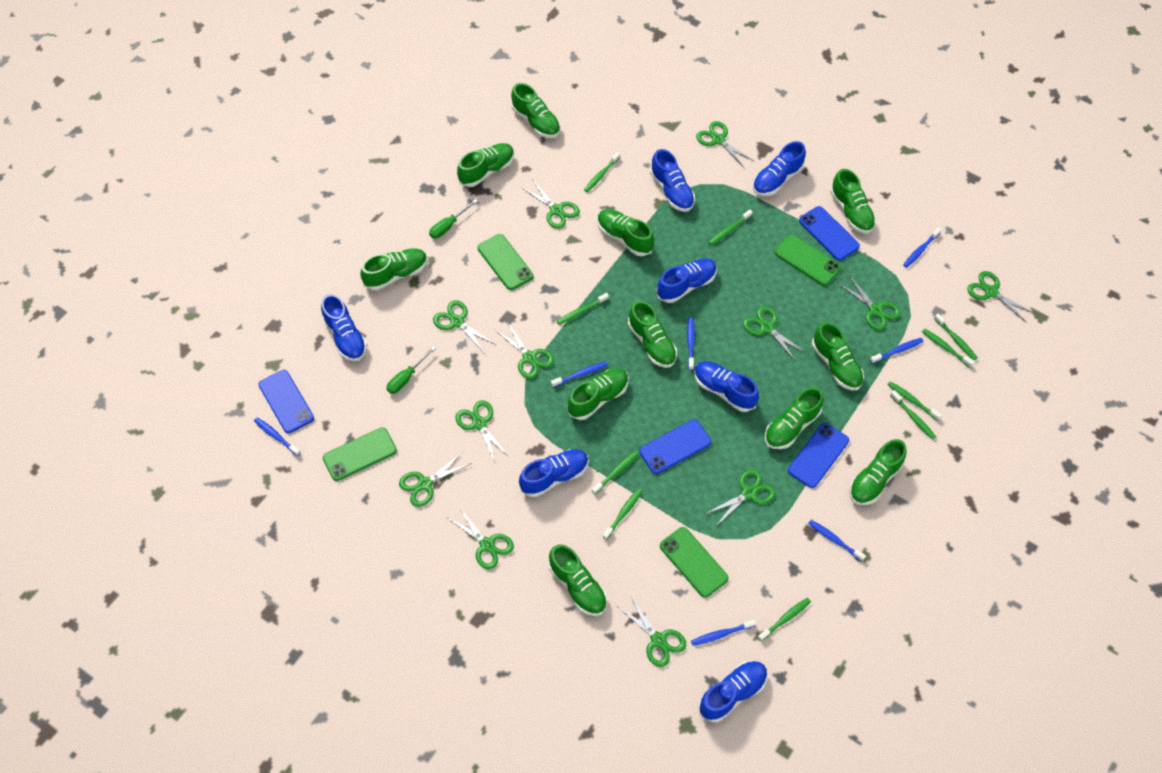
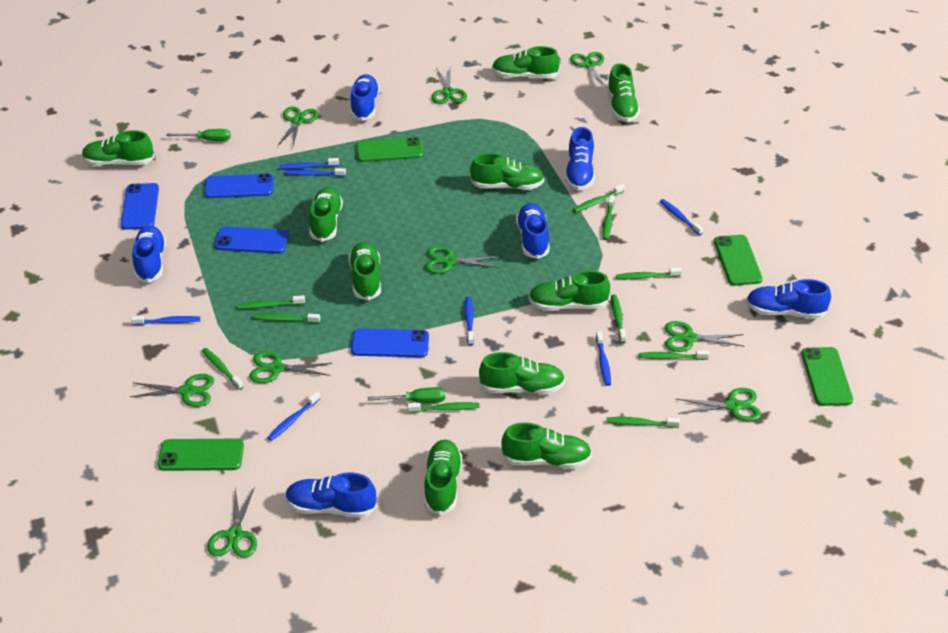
blue shoe: 7 -> 6
green scissors: 12 -> 9
green shoe: 11 -> 10

